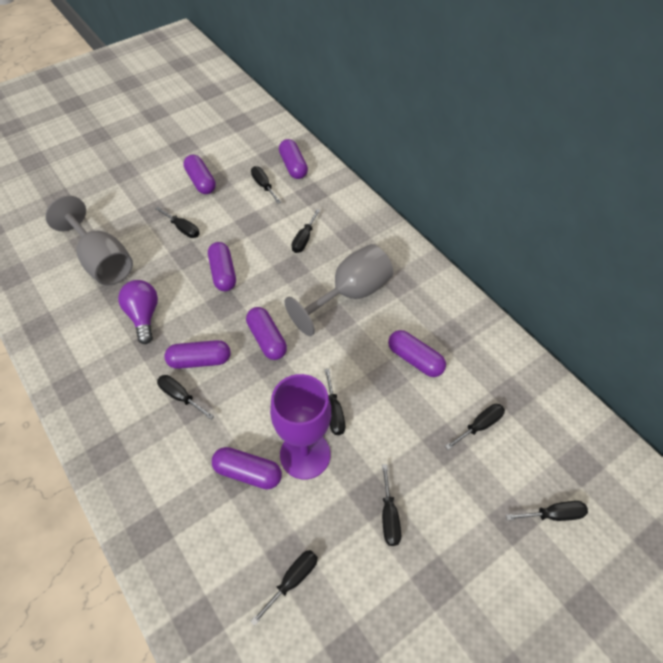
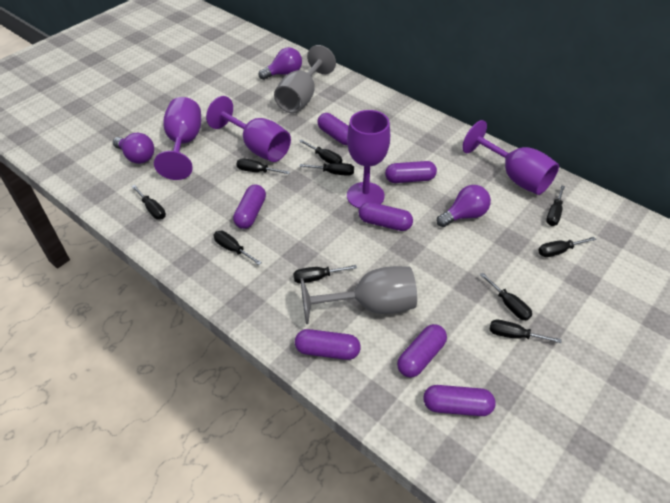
black screwdriver: 9 -> 10
purple goblet: 1 -> 4
purple light bulb: 1 -> 3

